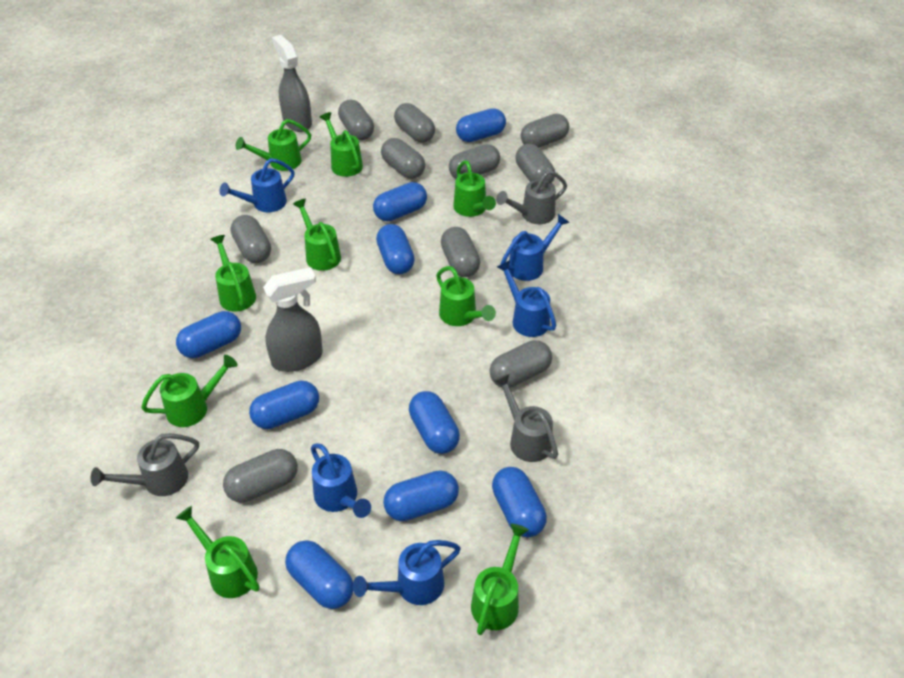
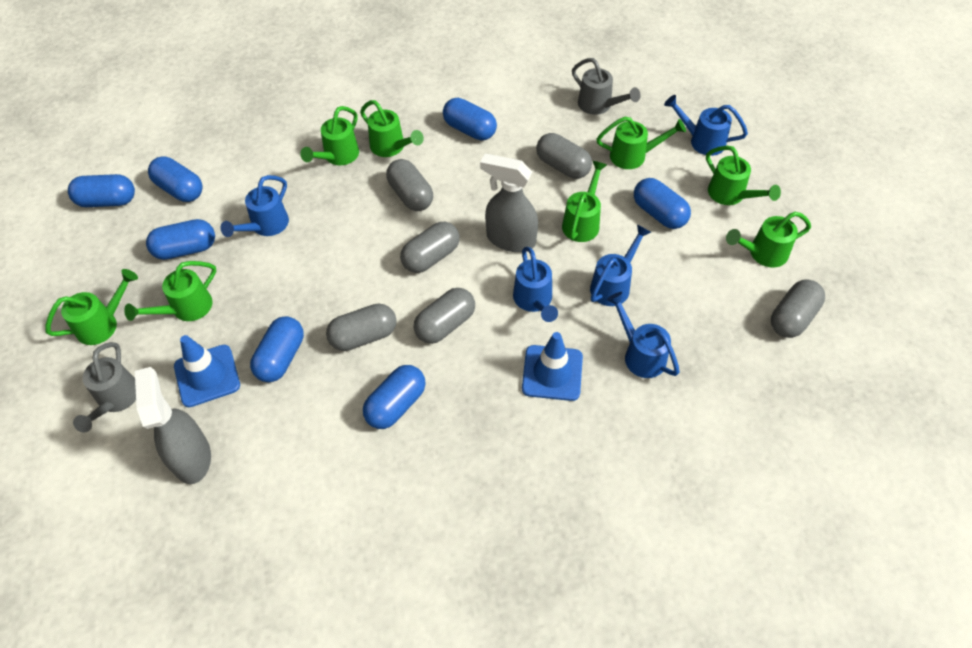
blue capsule: 9 -> 7
blue traffic cone: 0 -> 2
green watering can: 9 -> 8
grey capsule: 10 -> 6
grey watering can: 3 -> 2

